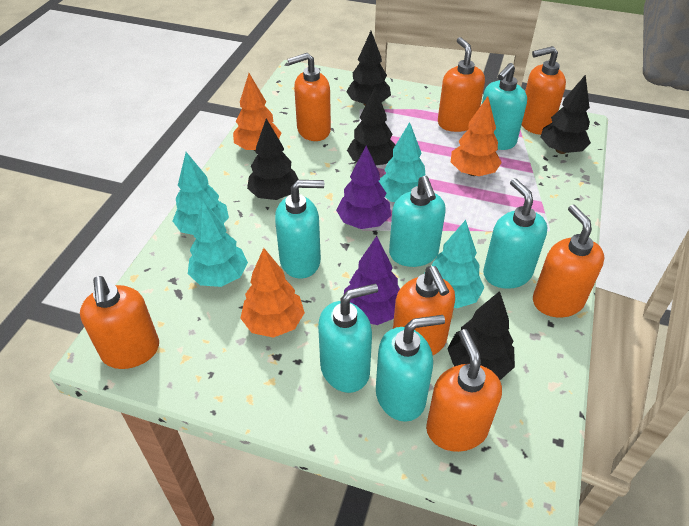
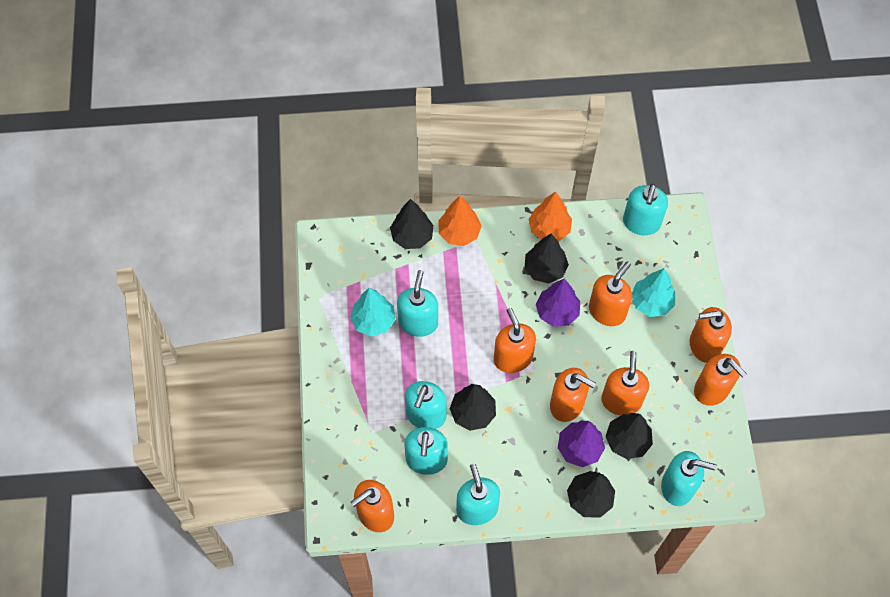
orange tree: 3 -> 2
turquoise tree: 4 -> 2

